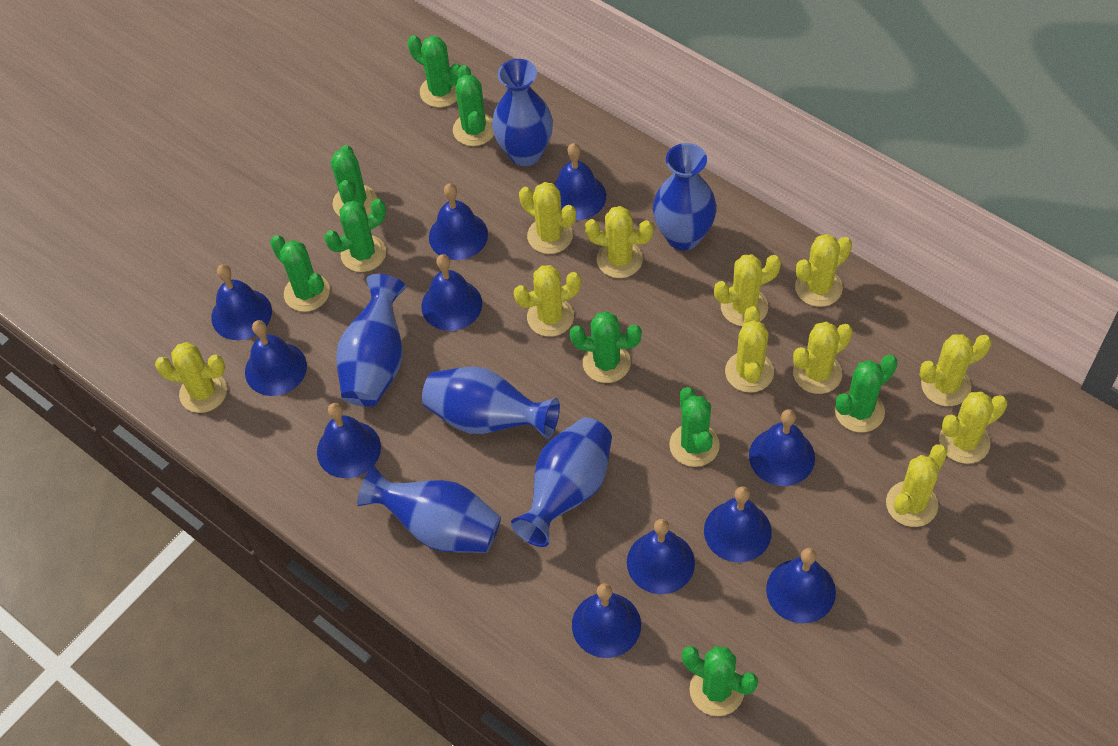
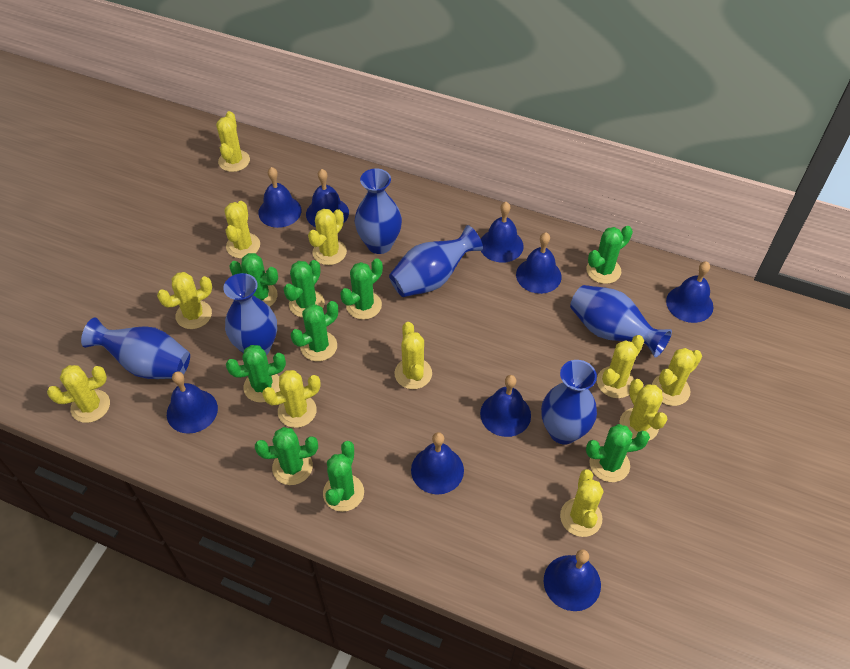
blue bell: 11 -> 9

